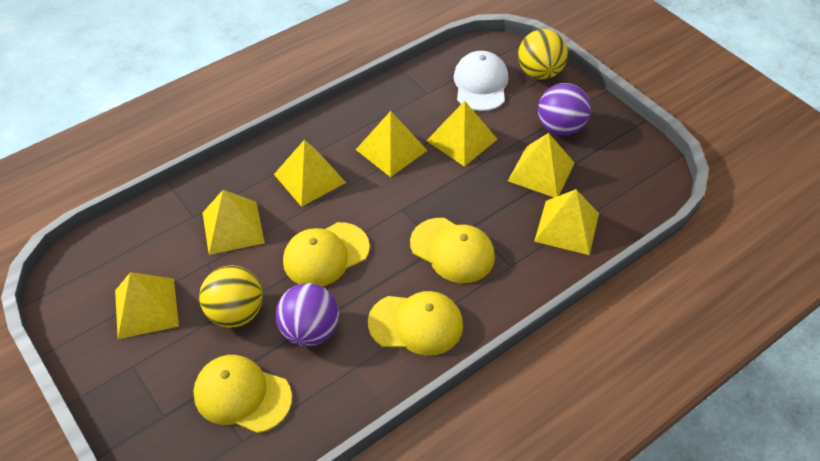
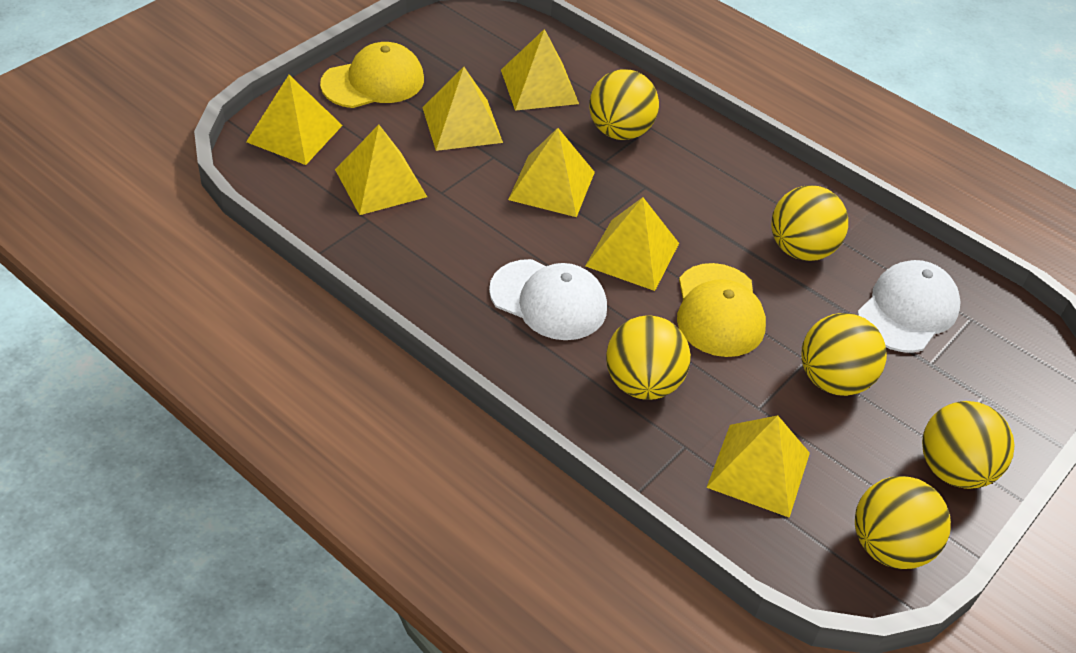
purple ball: 2 -> 0
white cap: 1 -> 2
yellow ball: 2 -> 6
yellow cap: 4 -> 2

